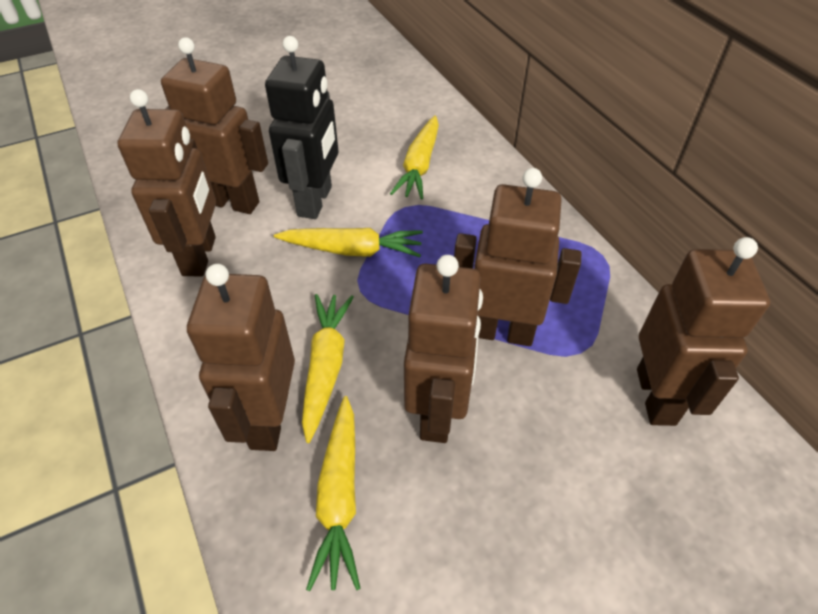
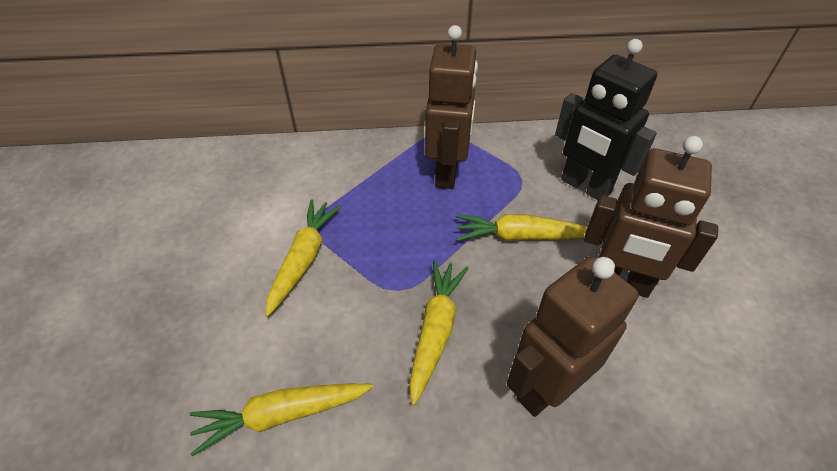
brown robot: 6 -> 3

